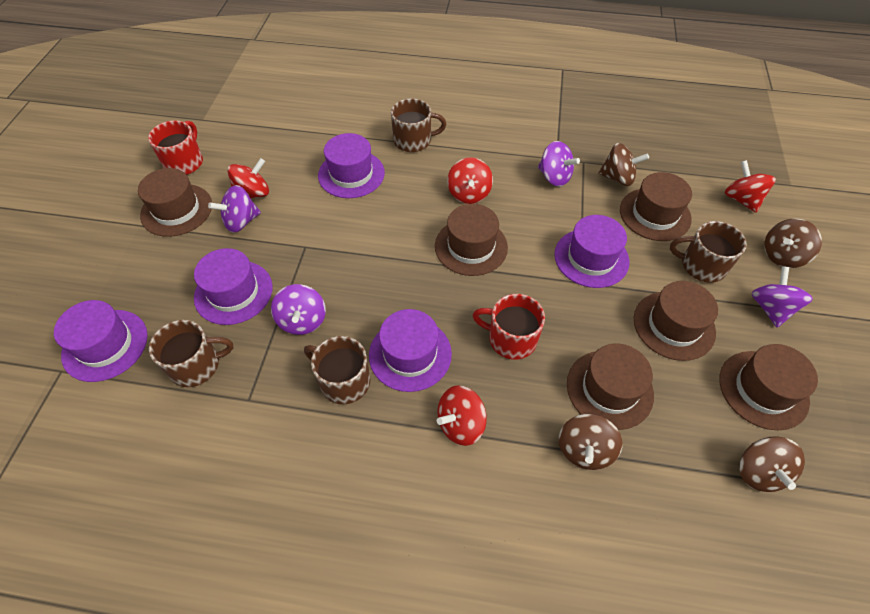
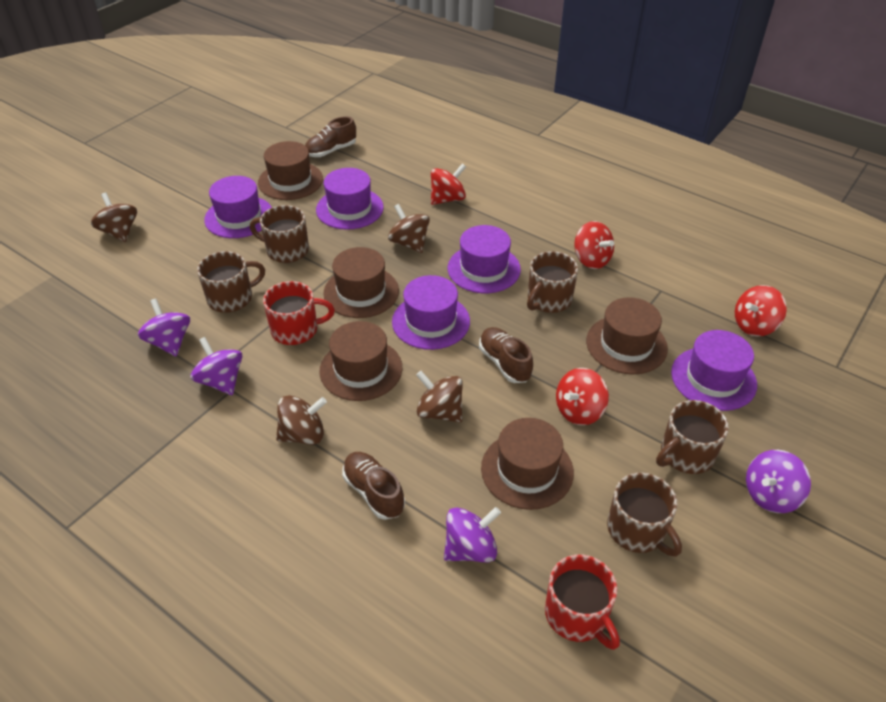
brown hat: 6 -> 5
brown mug: 4 -> 5
brown shoe: 0 -> 3

